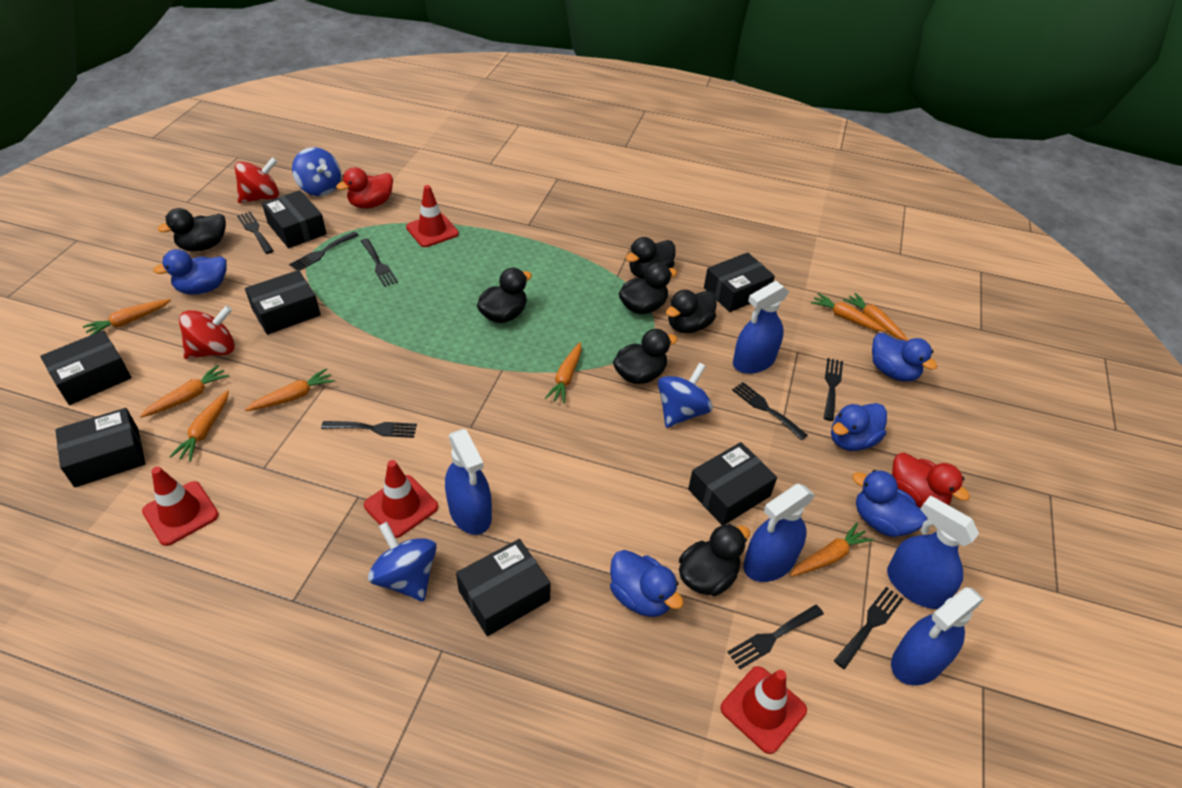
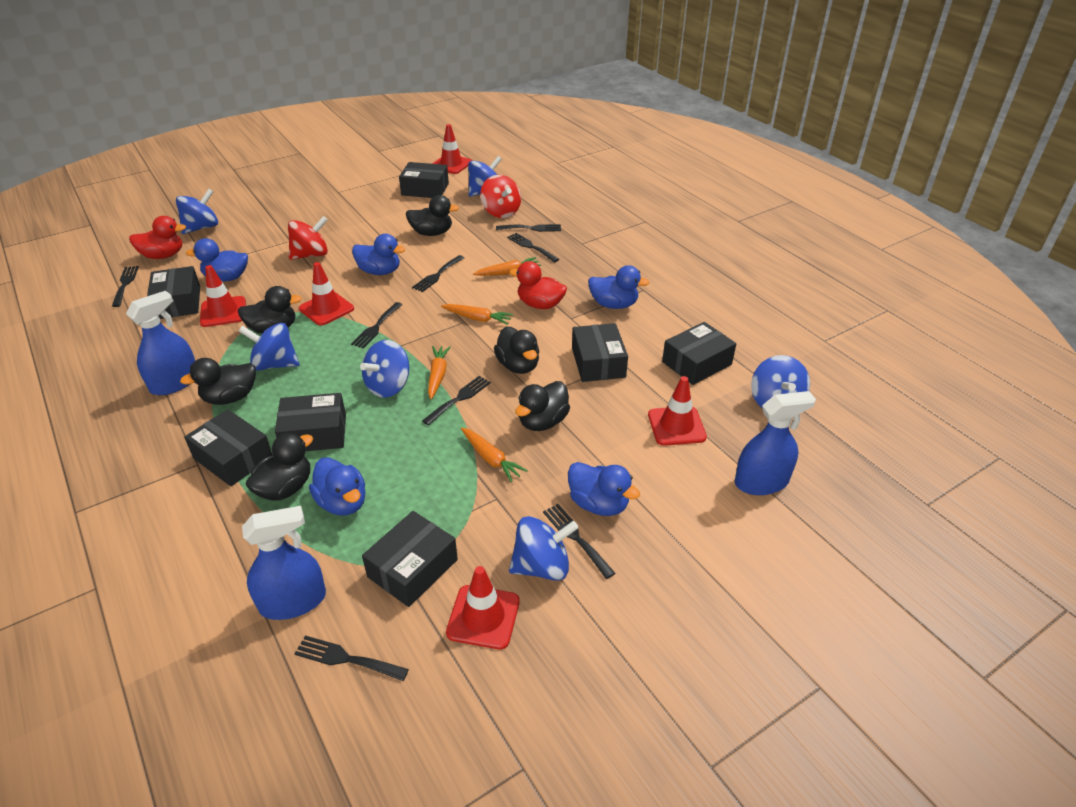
black duck: 7 -> 6
blue spinning top: 3 -> 6
blue spray bottle: 5 -> 3
orange carrot: 8 -> 4
red traffic cone: 4 -> 5

